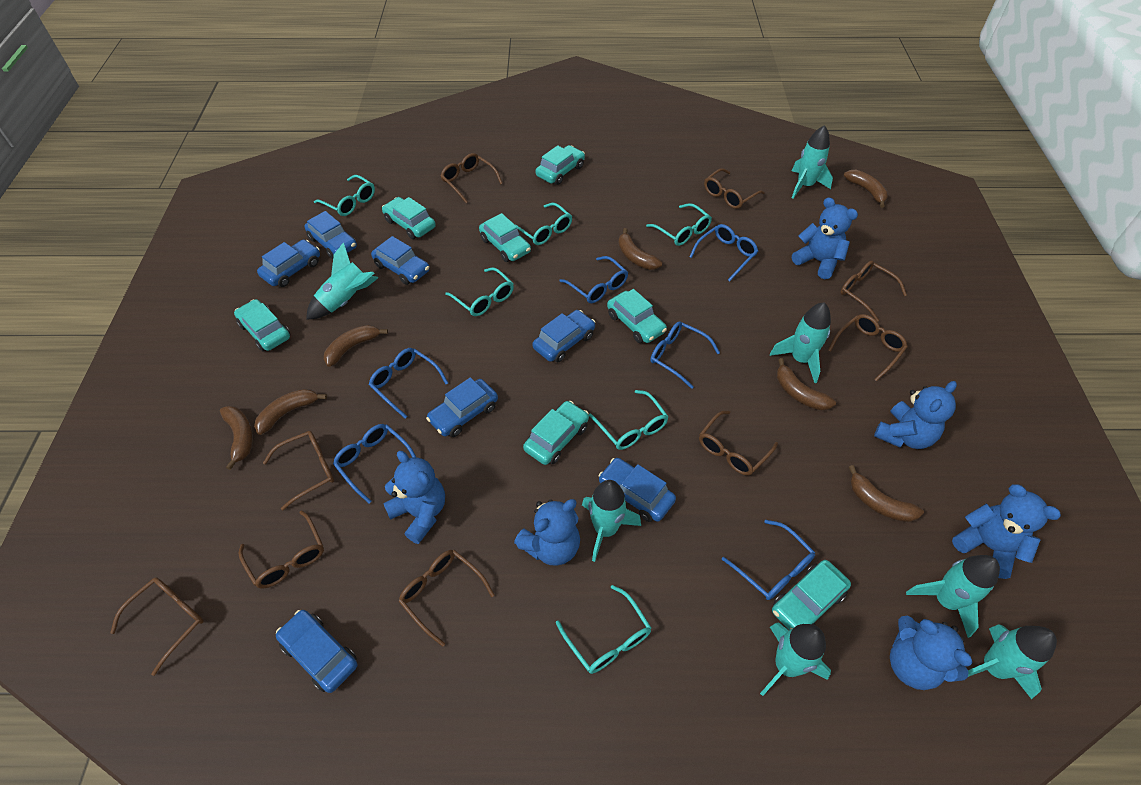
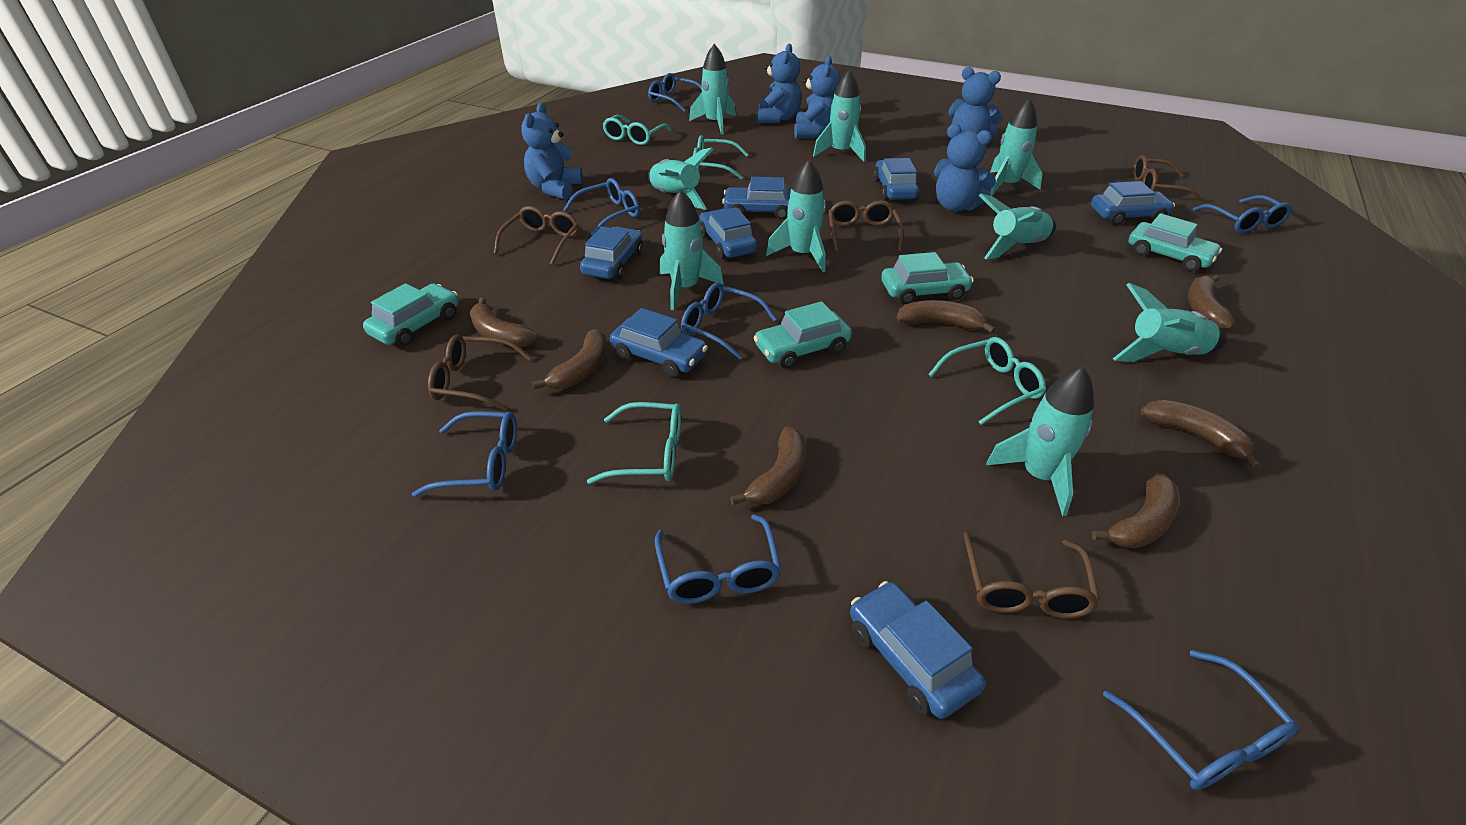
blue glasses: 6 -> 7
blue teddy bear: 6 -> 5
brown glasses: 9 -> 5
turquoise car: 7 -> 4
turquoise glasses: 6 -> 4
turquoise rocket: 7 -> 9

